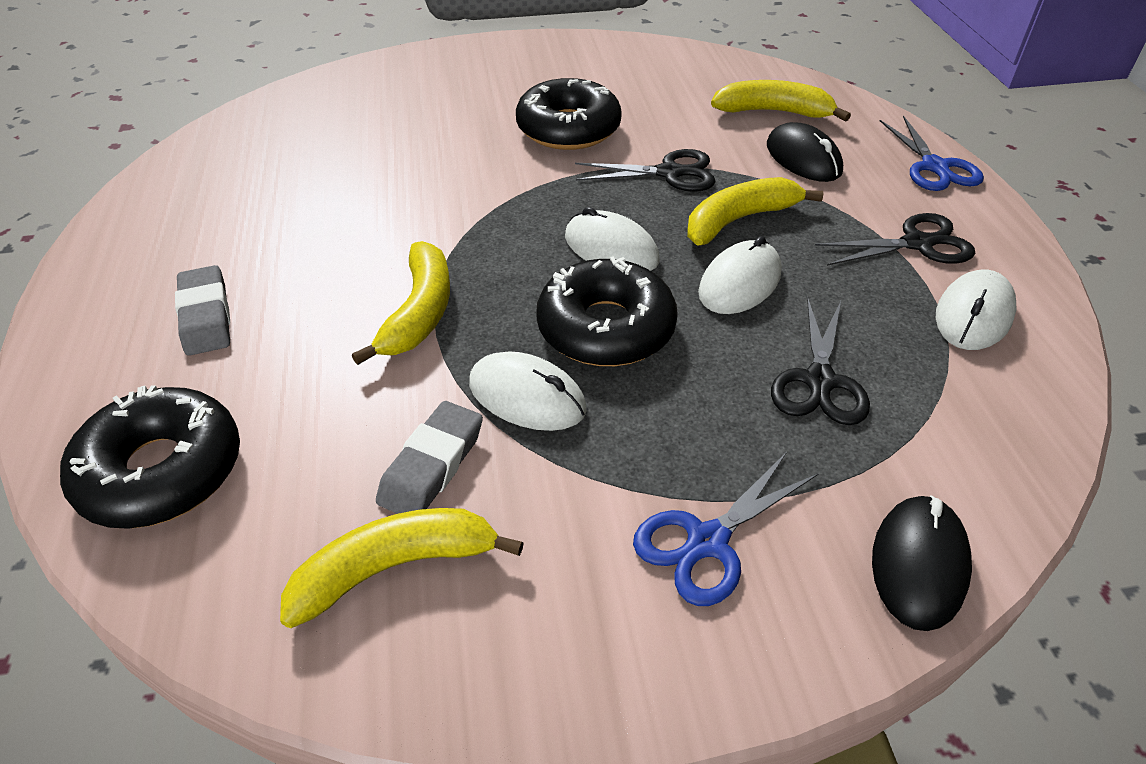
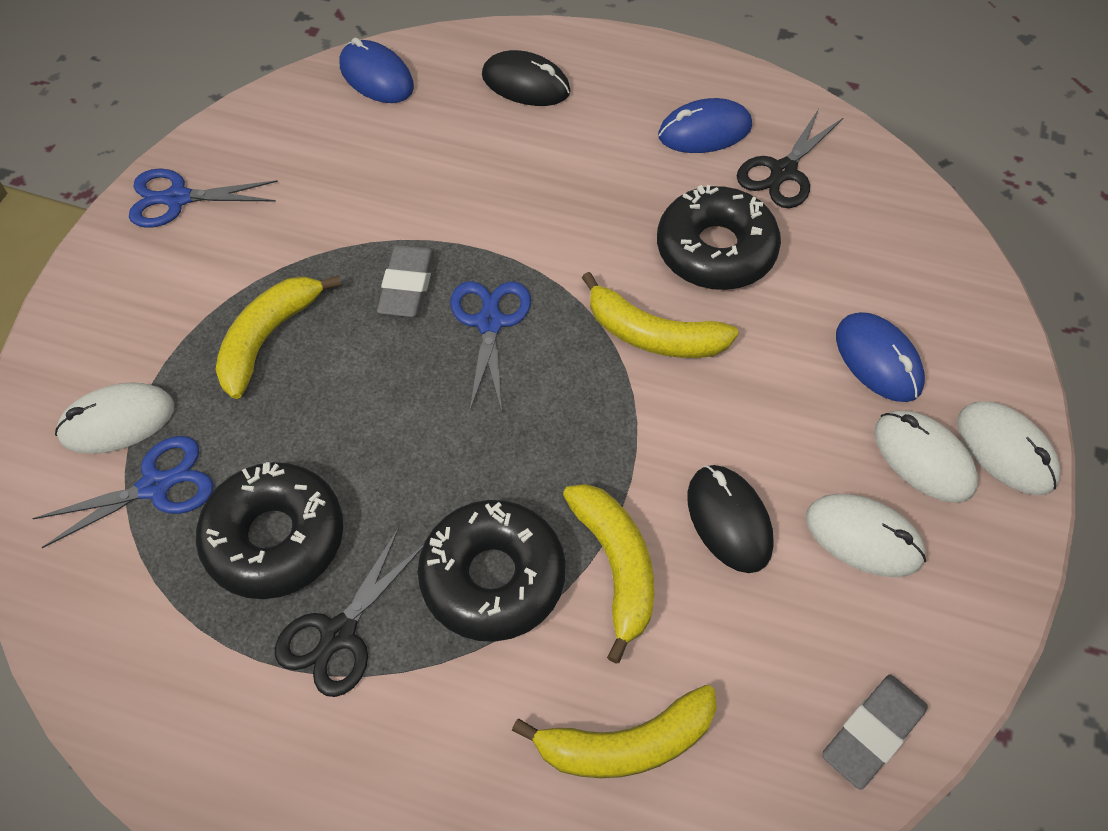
black scissors: 3 -> 2
blue mouse: 0 -> 3
blue scissors: 2 -> 3

